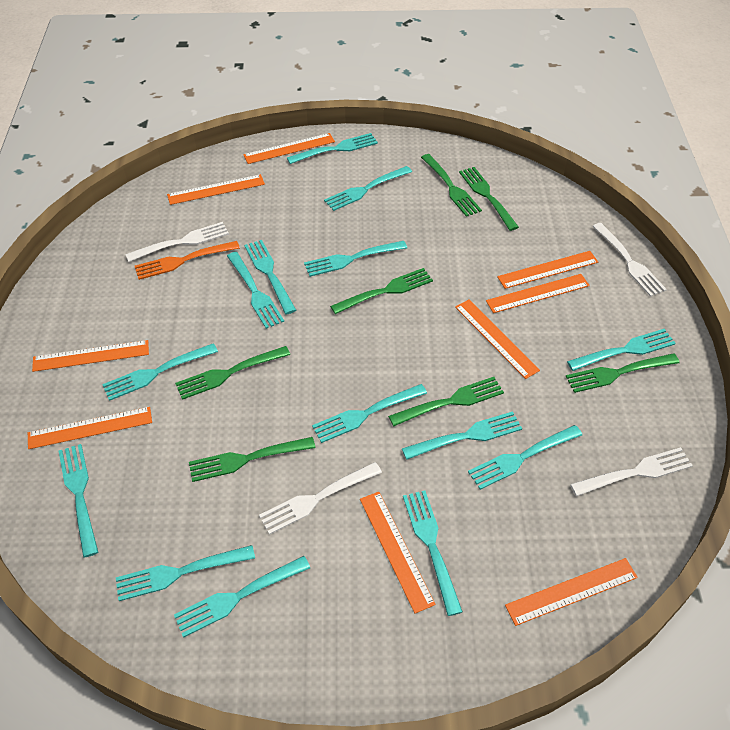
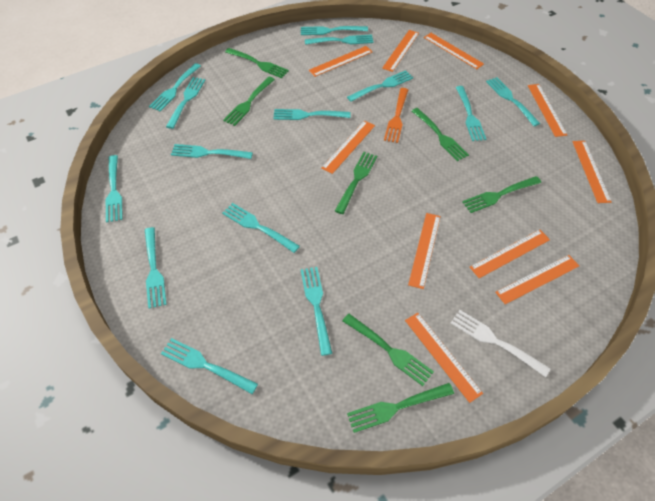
orange ruler: 9 -> 10
white fork: 4 -> 1

